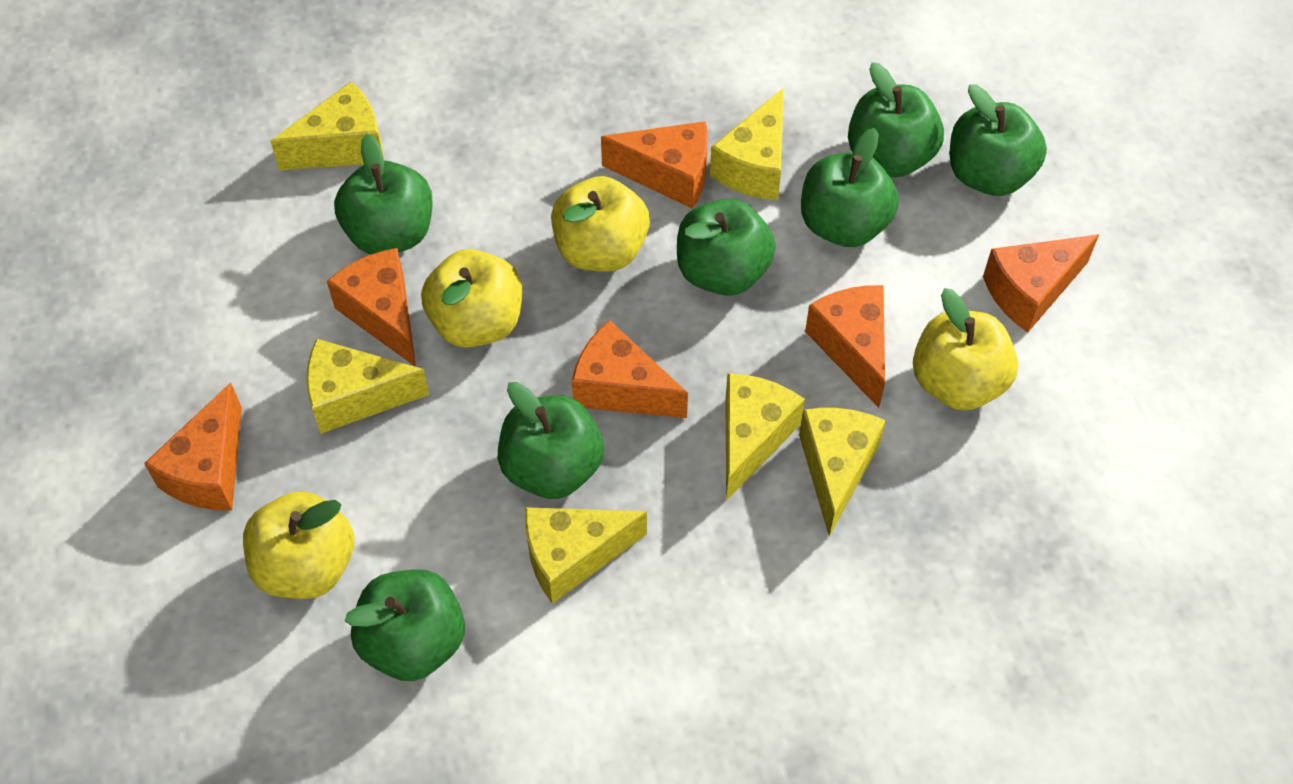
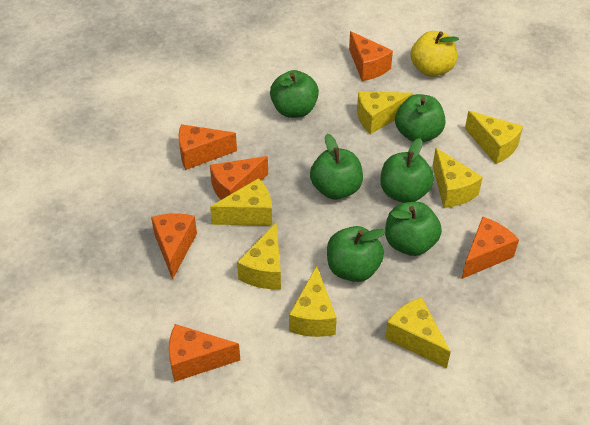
green apple: 7 -> 6
yellow apple: 4 -> 1
yellow cheese: 6 -> 7

